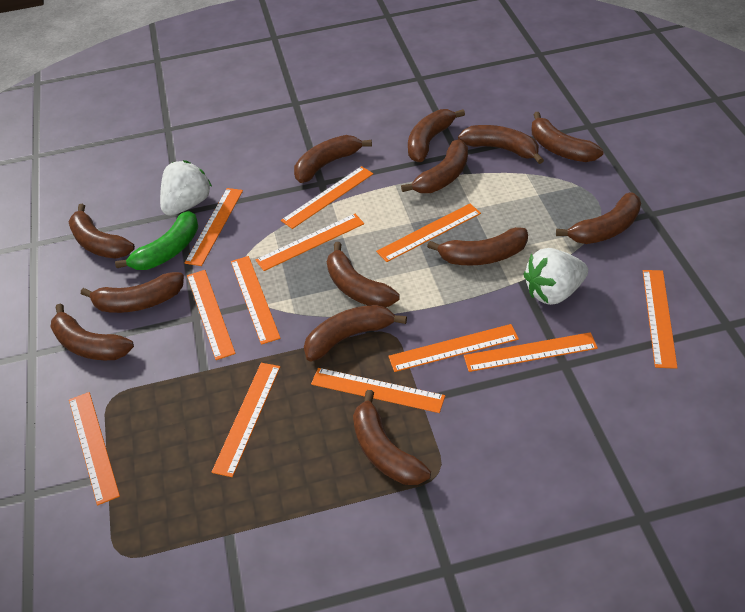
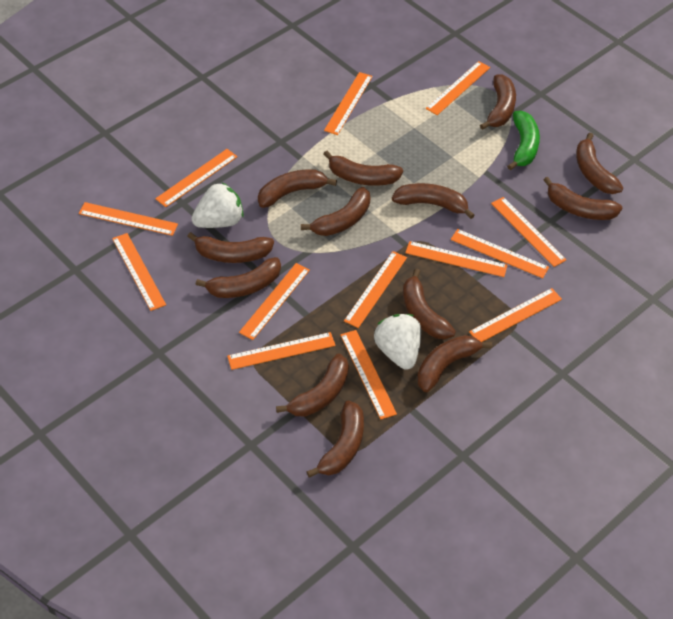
orange ruler: 12 -> 13

